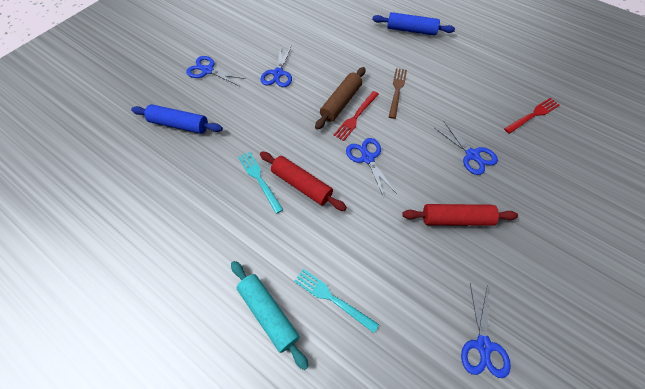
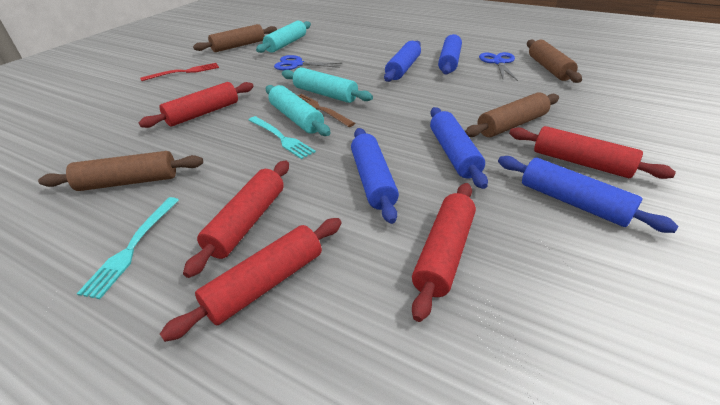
blue rolling pin: 2 -> 5
blue scissors: 5 -> 2
brown rolling pin: 1 -> 4
red fork: 2 -> 1
red rolling pin: 2 -> 5
turquoise rolling pin: 1 -> 3

